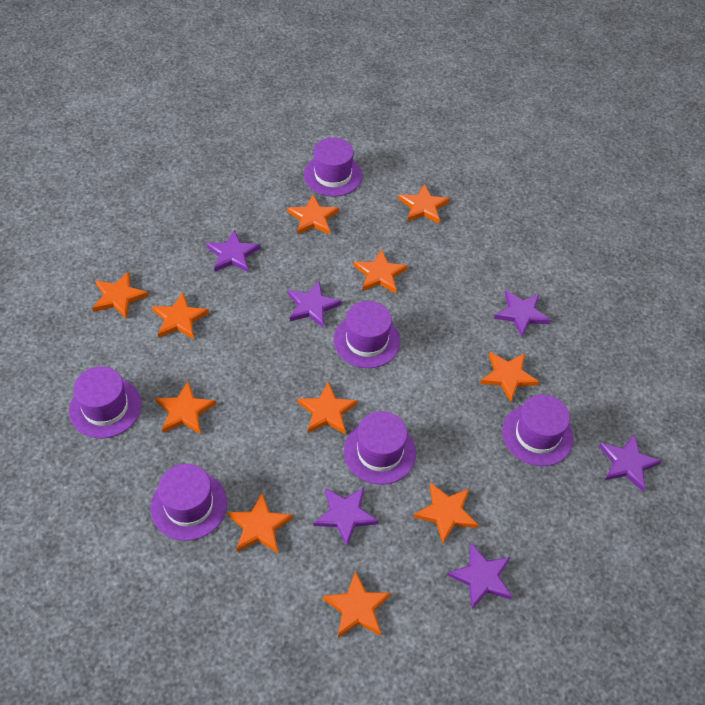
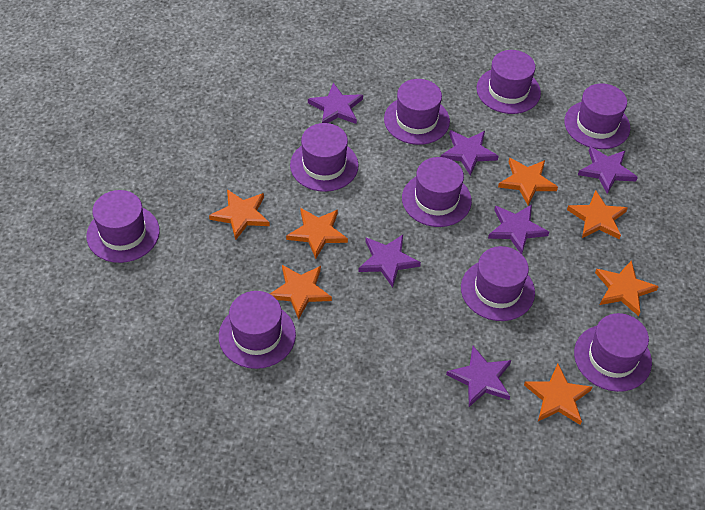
orange star: 11 -> 7
purple hat: 6 -> 9

